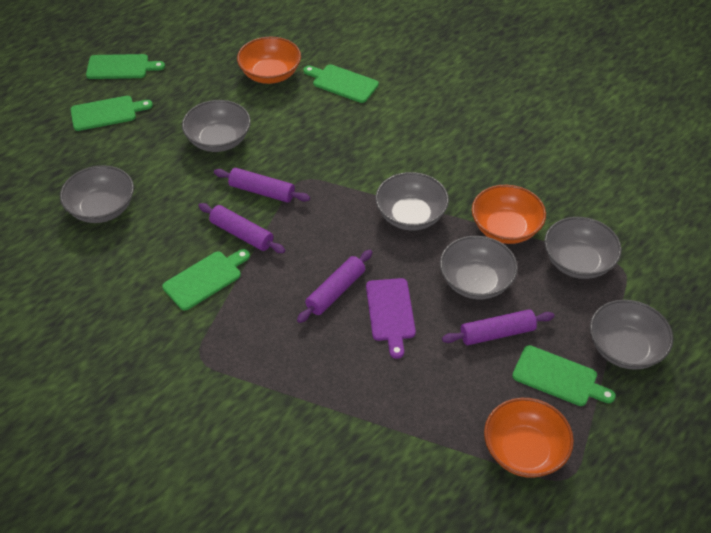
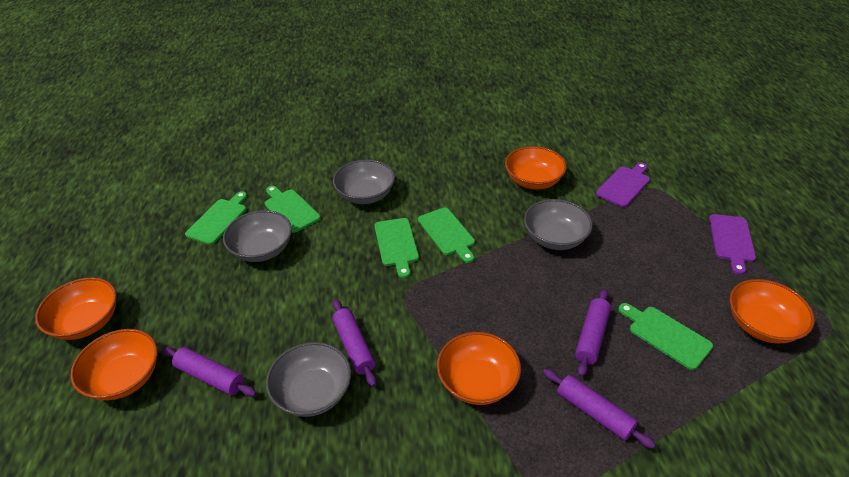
grey bowl: 6 -> 4
orange bowl: 3 -> 5
purple cutting board: 1 -> 2

